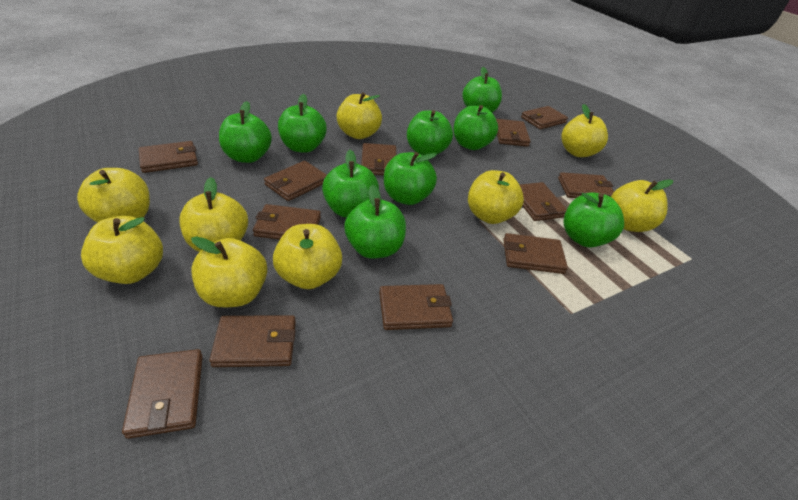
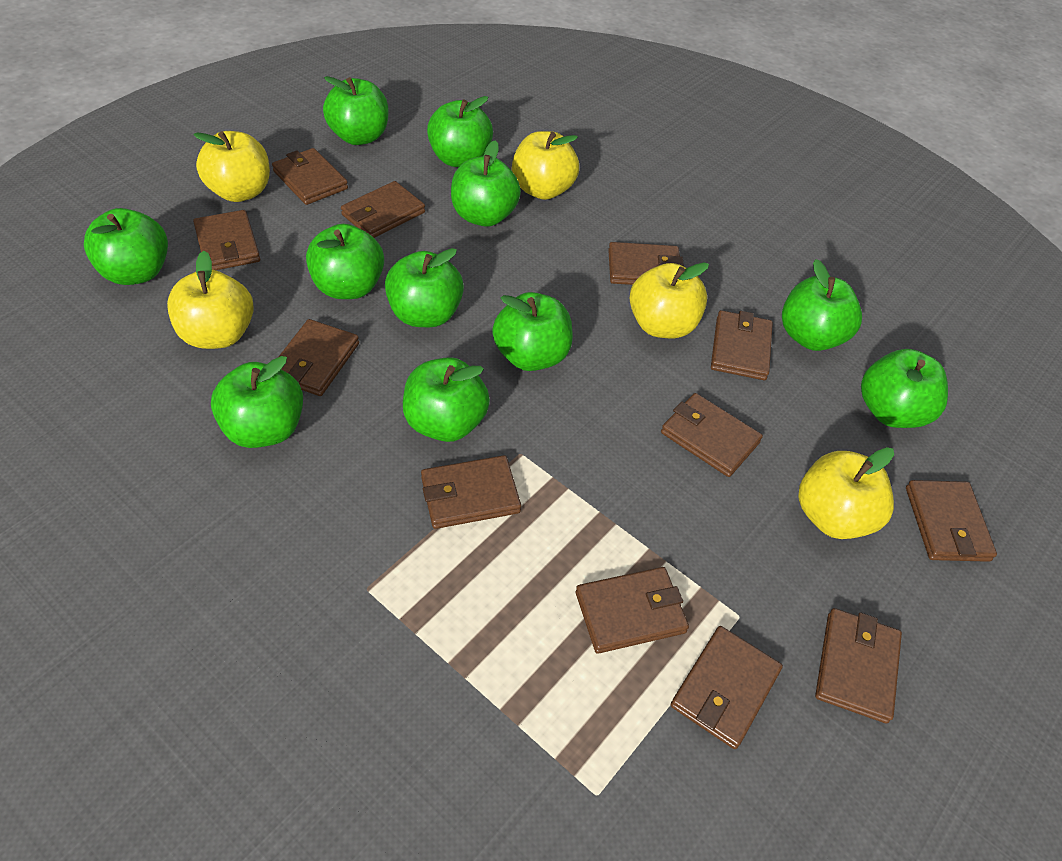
green apple: 9 -> 11
yellow apple: 9 -> 5

